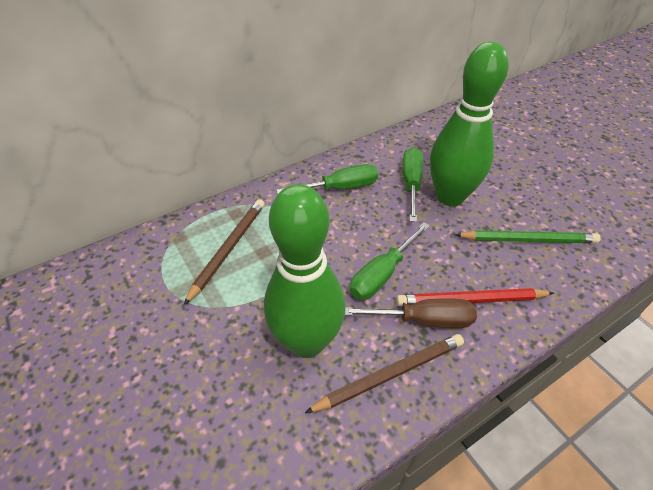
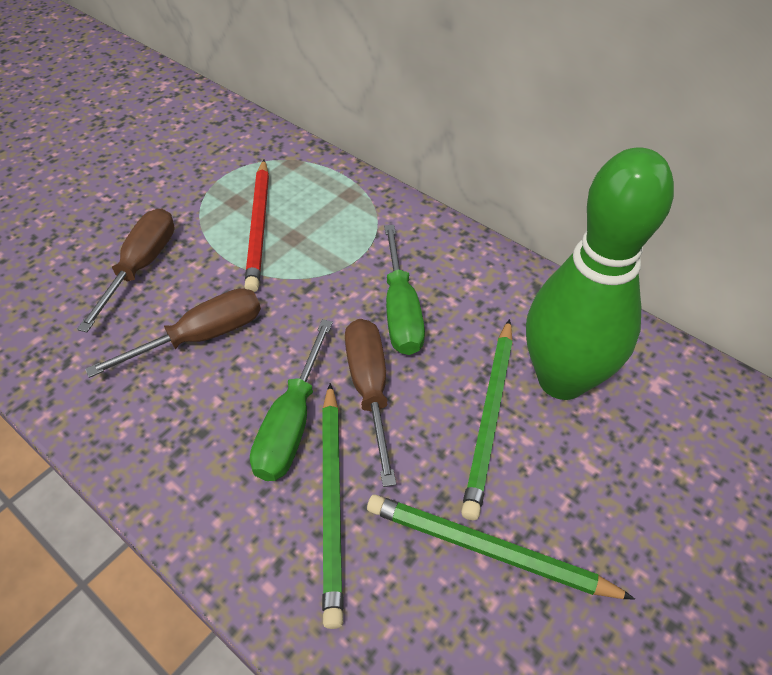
brown pencil: 2 -> 0
brown screwdriver: 1 -> 3
green bowling pin: 2 -> 1
green pencil: 1 -> 3
green screwdriver: 3 -> 2

